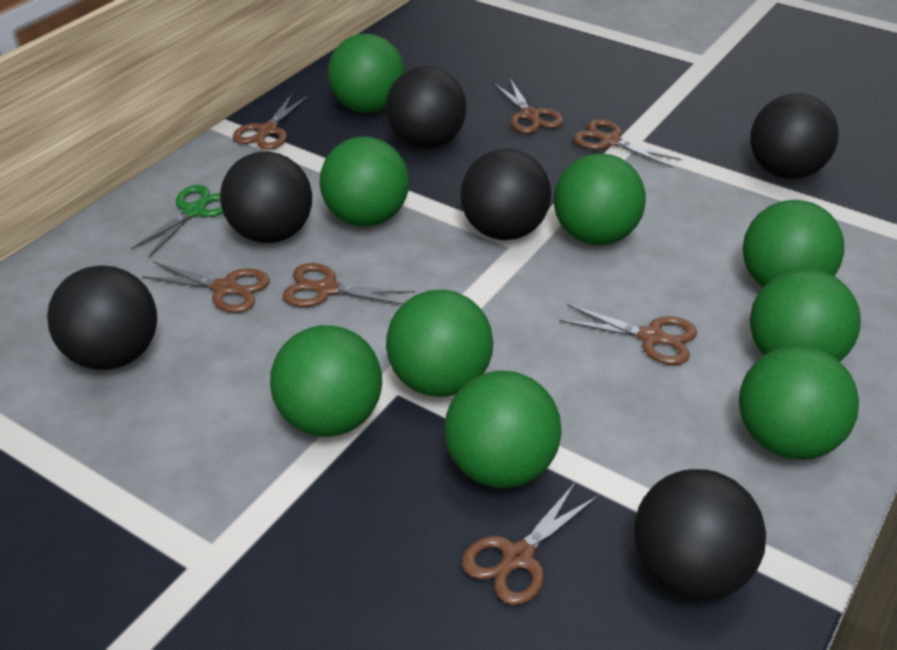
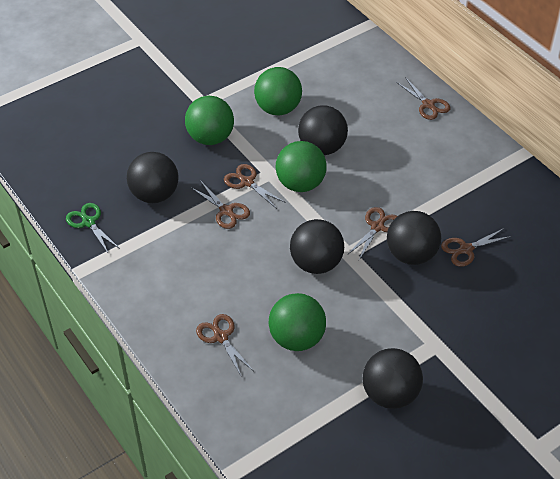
black ball: 6 -> 5
brown scissors: 7 -> 6
green ball: 9 -> 4

